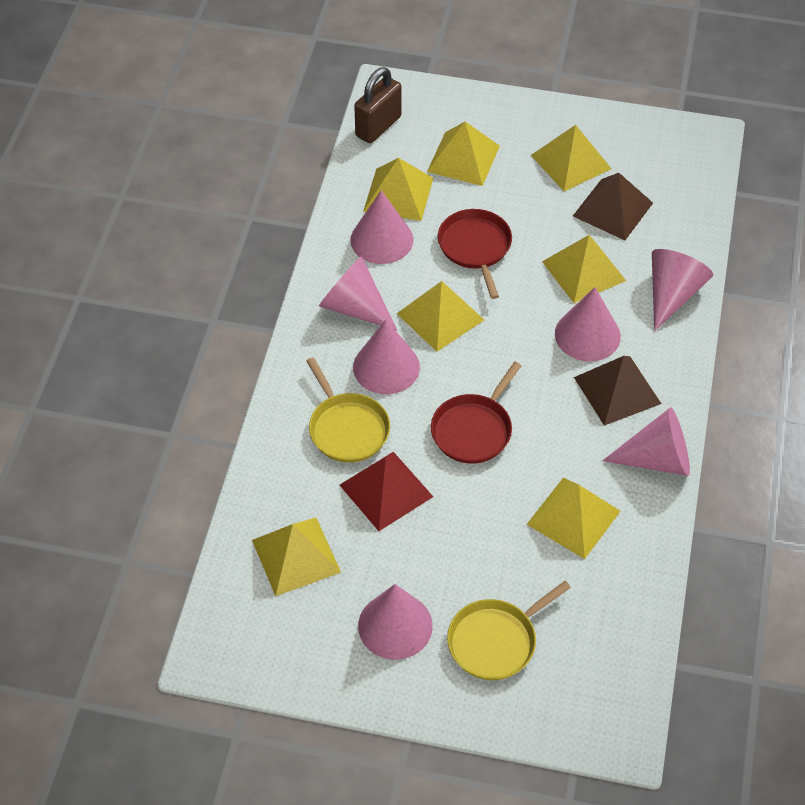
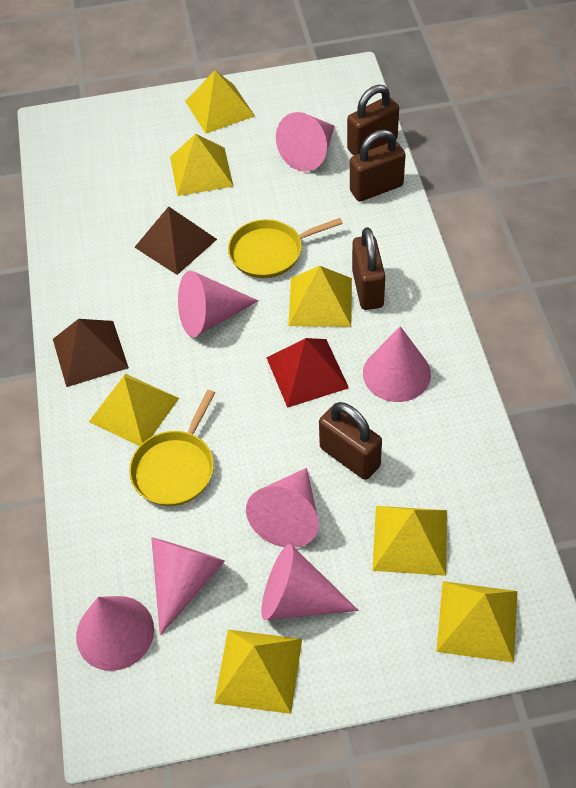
brown padlock: 1 -> 4
red pan: 2 -> 0

